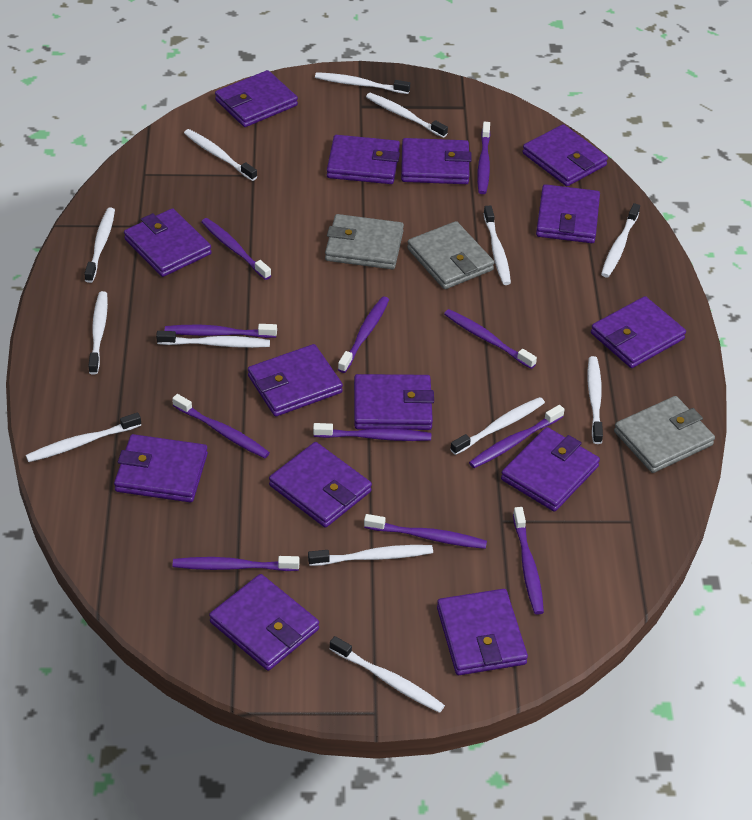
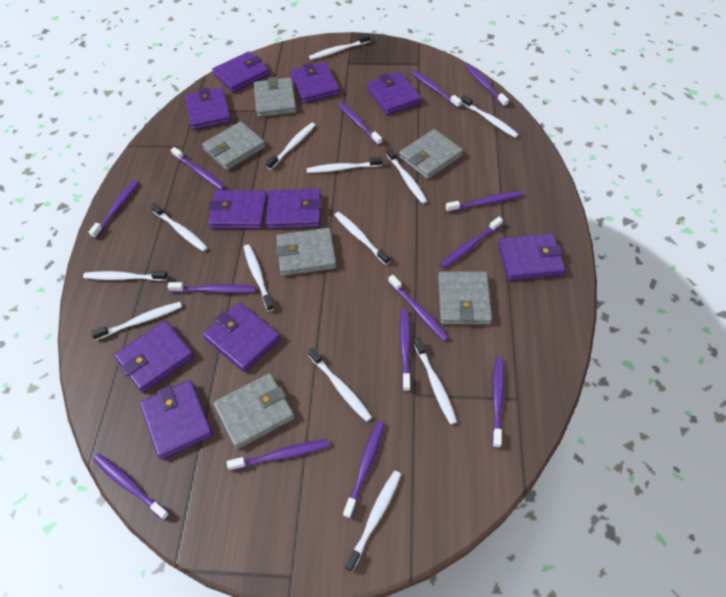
grey wallet: 3 -> 6
purple toothbrush: 11 -> 14
purple wallet: 14 -> 10

